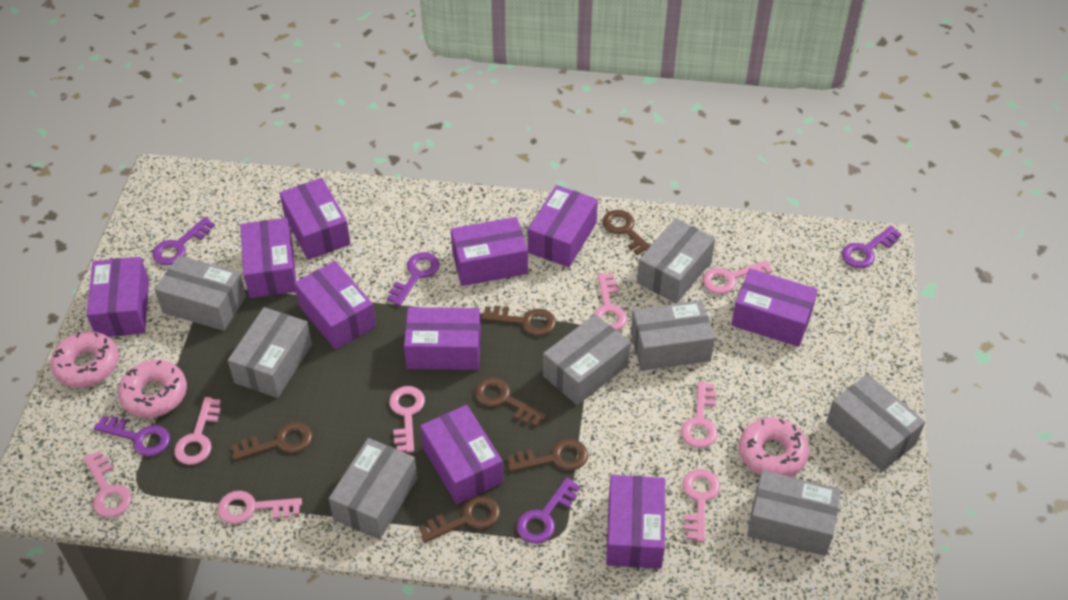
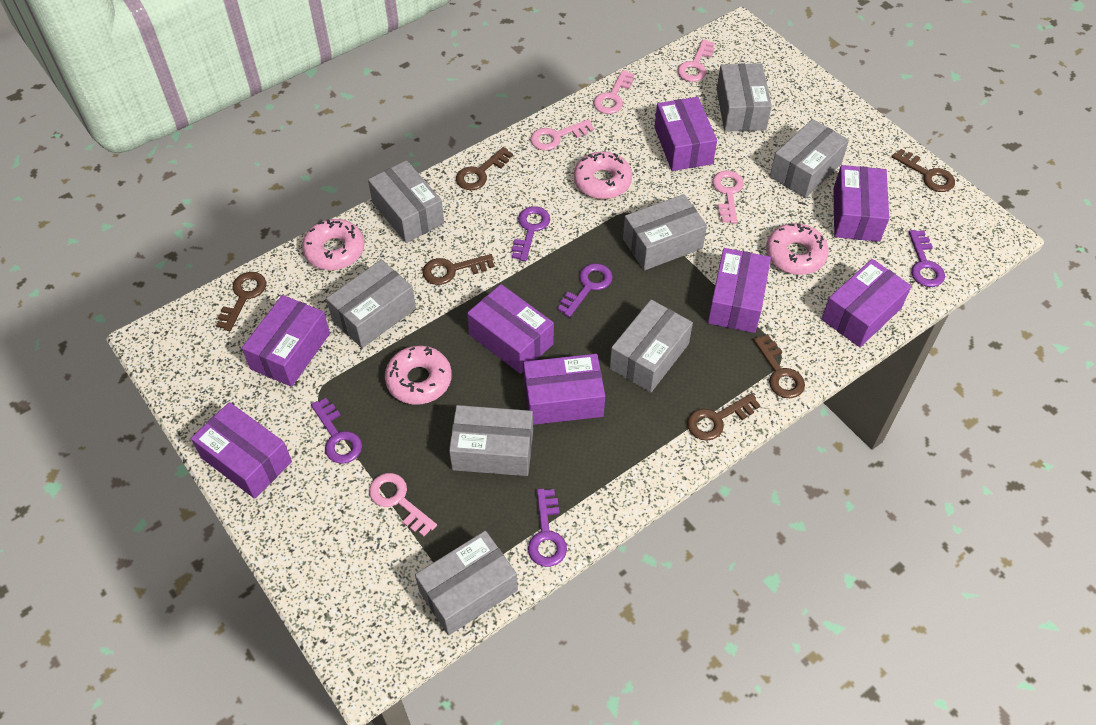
pink donut: 3 -> 4
pink key: 8 -> 5
purple box: 10 -> 8

